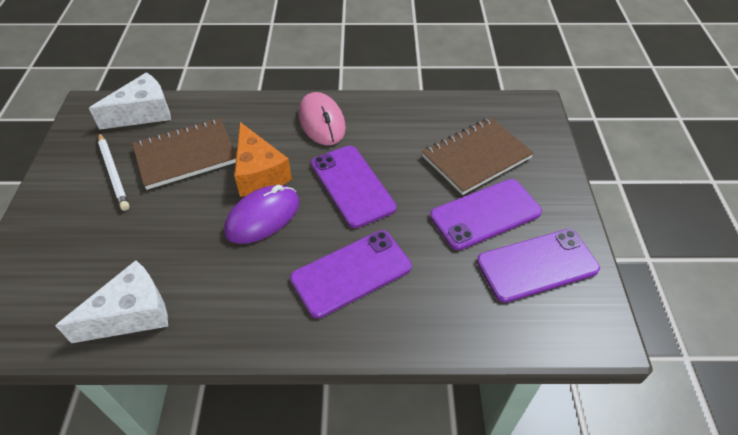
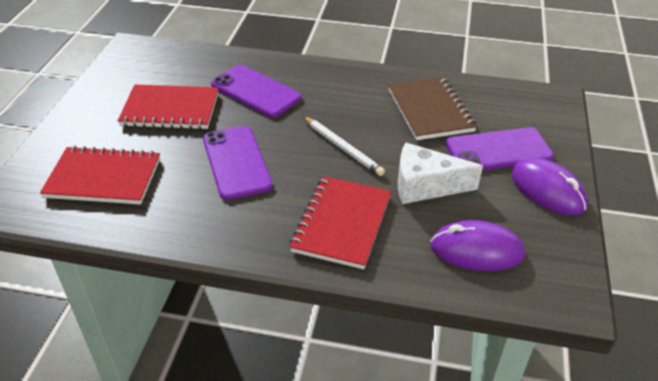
brown notebook: 2 -> 1
orange cheese: 1 -> 0
pink mouse: 1 -> 0
purple mouse: 1 -> 2
purple phone: 4 -> 3
red notebook: 0 -> 3
white cheese: 2 -> 1

